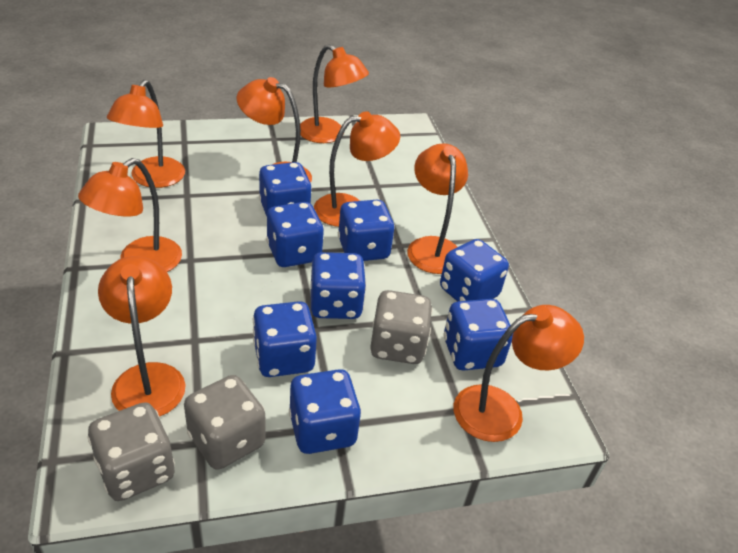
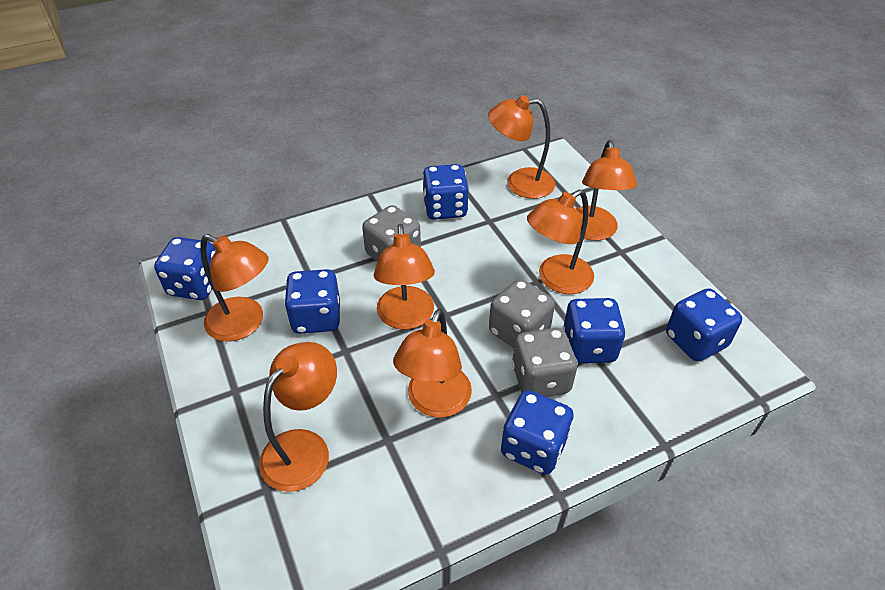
blue dice: 8 -> 6
orange lamp: 8 -> 7

